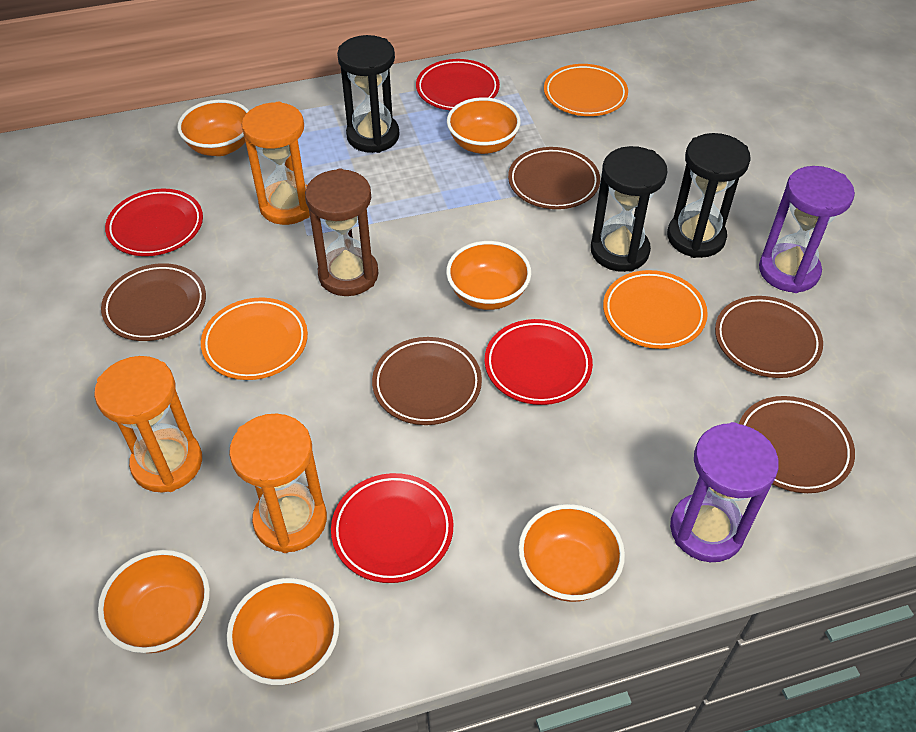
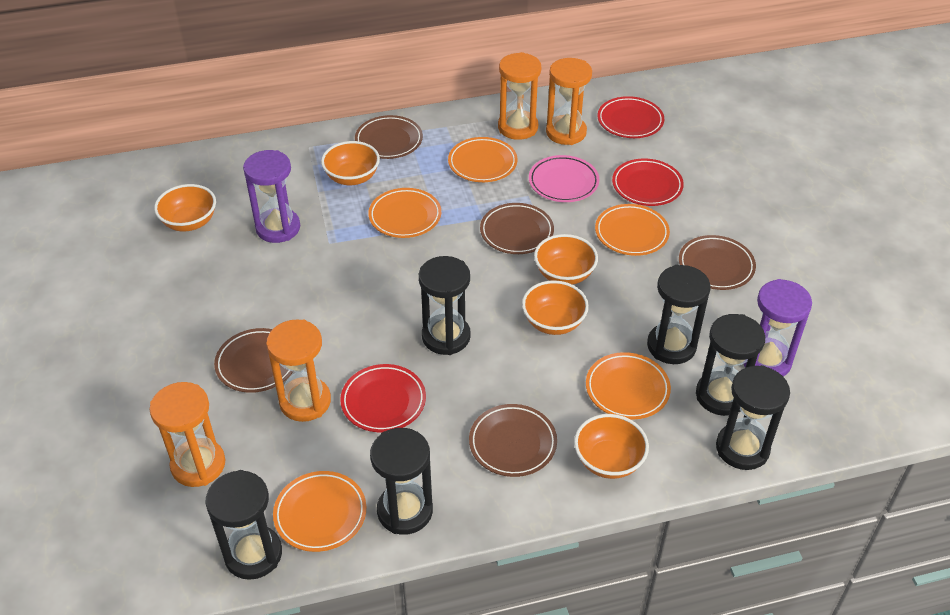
black hourglass: 3 -> 6
brown hourglass: 1 -> 0
orange bowl: 6 -> 5
orange hourglass: 3 -> 4
orange plate: 3 -> 5
pink plate: 0 -> 1
red plate: 4 -> 3

